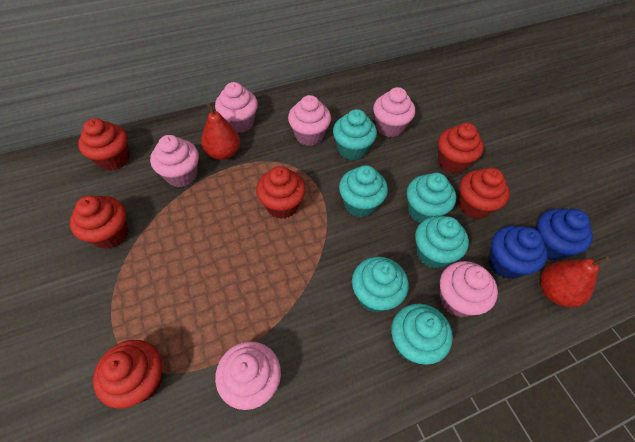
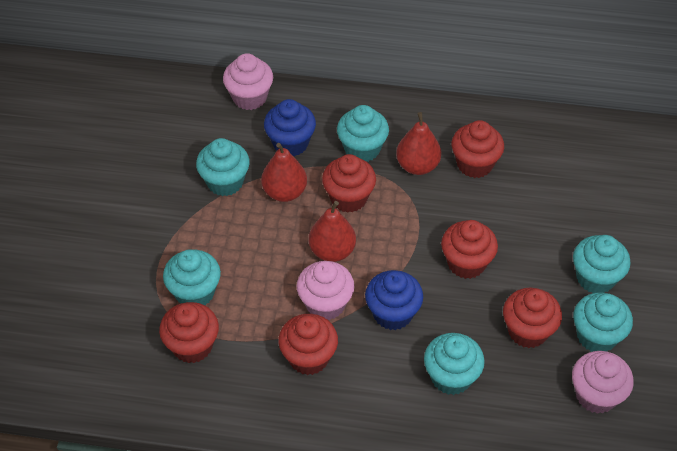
pink cupcake: 6 -> 3
red pear: 2 -> 3

